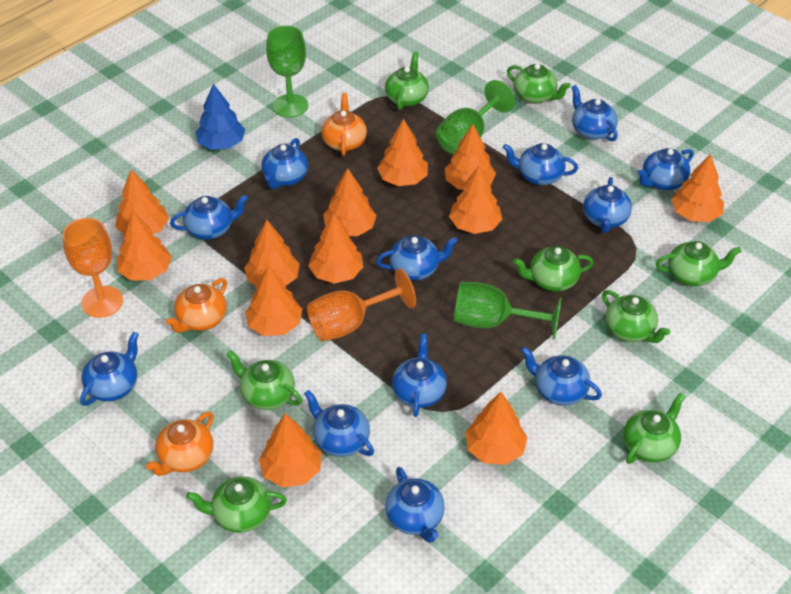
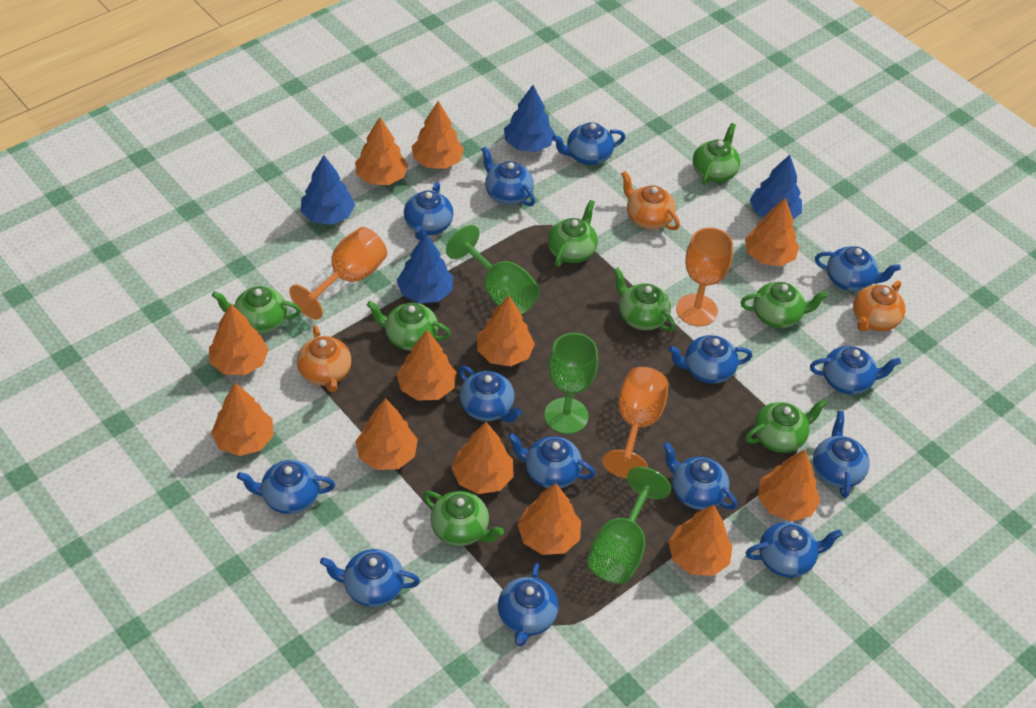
blue teapot: 12 -> 14
blue tree: 1 -> 4
orange goblet: 2 -> 3

